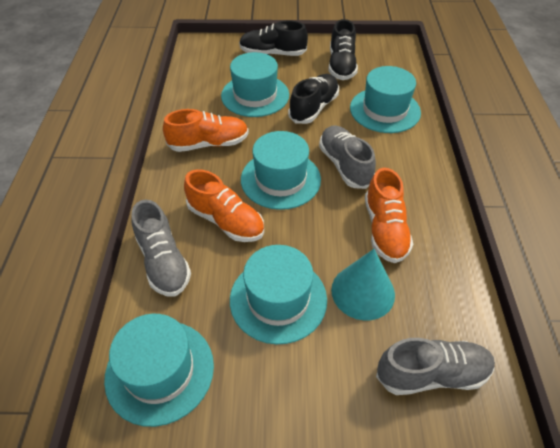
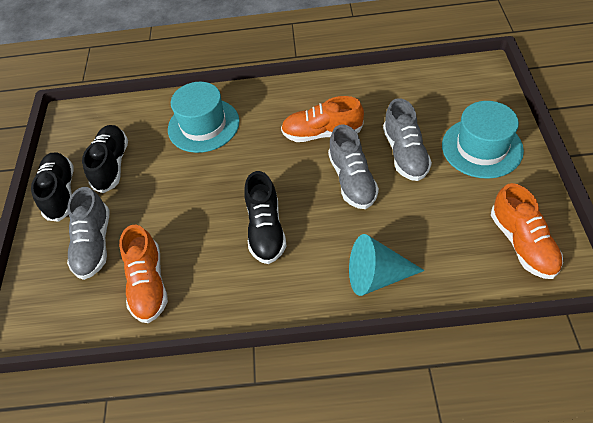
turquoise hat: 5 -> 2

